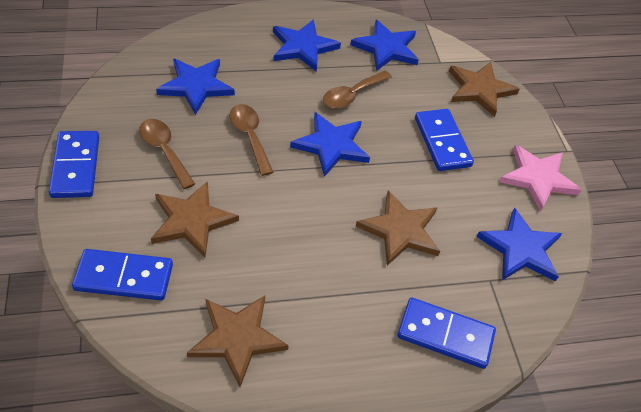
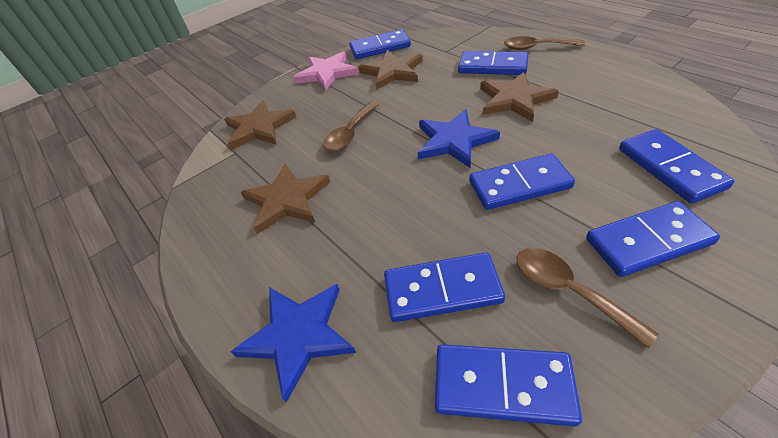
blue domino: 4 -> 7
blue star: 5 -> 2

